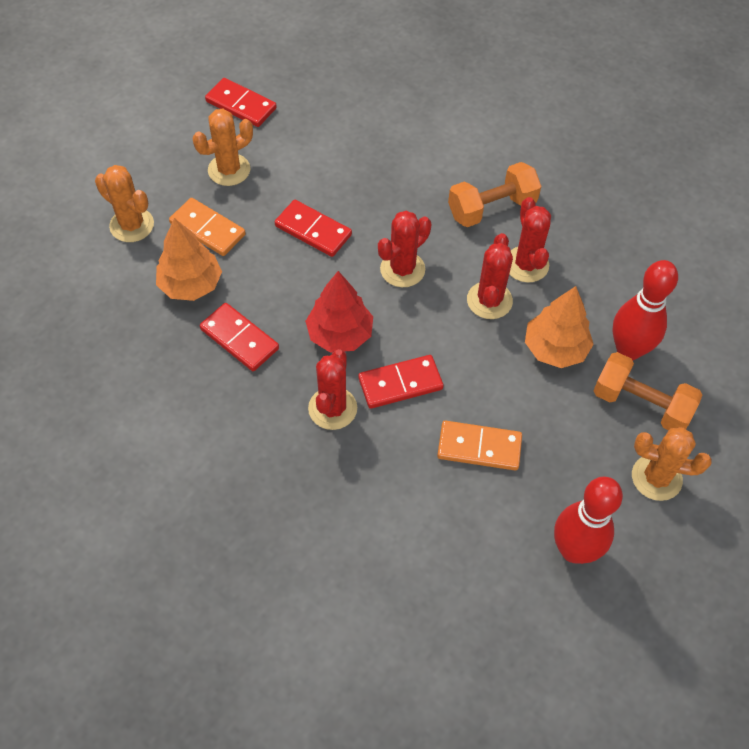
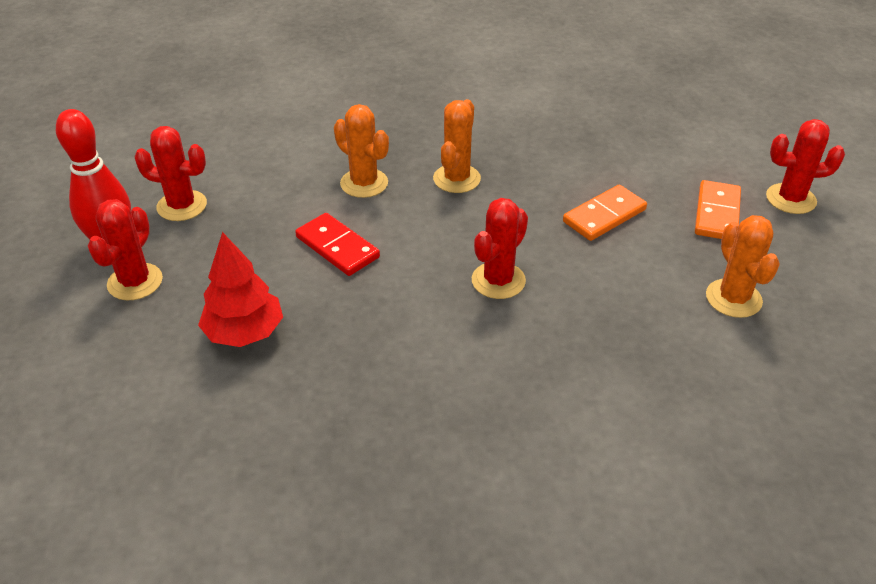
orange dumbbell: 2 -> 0
orange tree: 2 -> 0
red bowling pin: 2 -> 1
red domino: 4 -> 1

